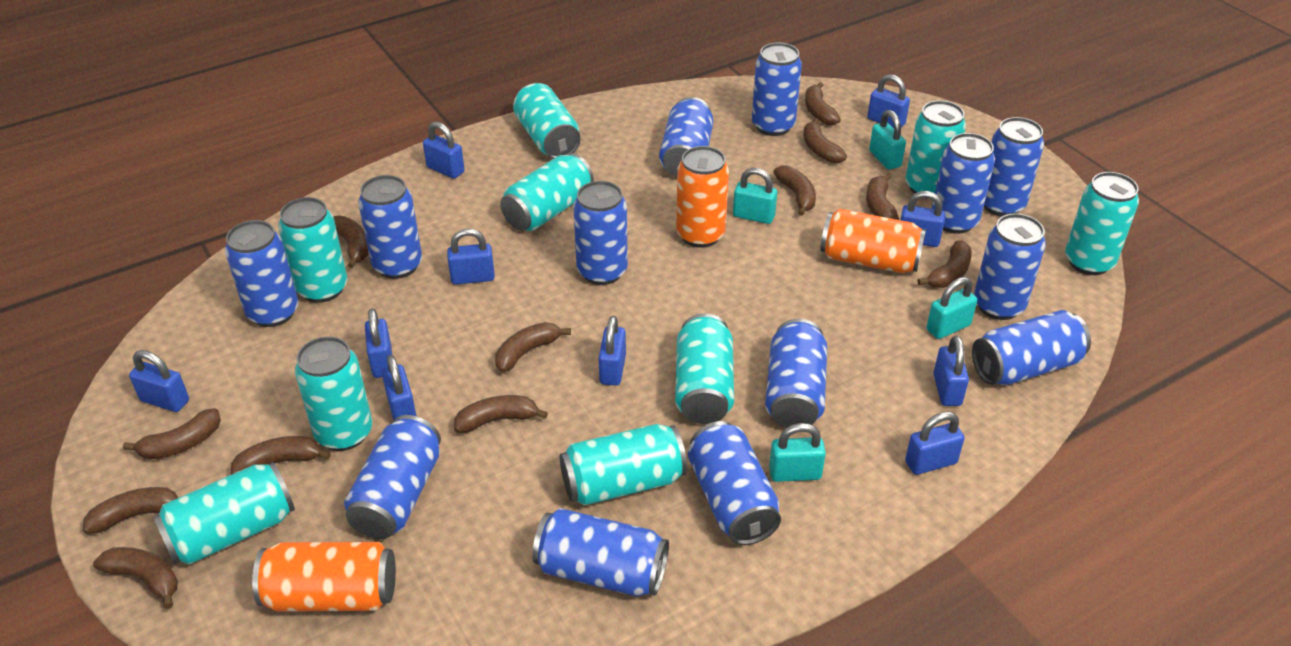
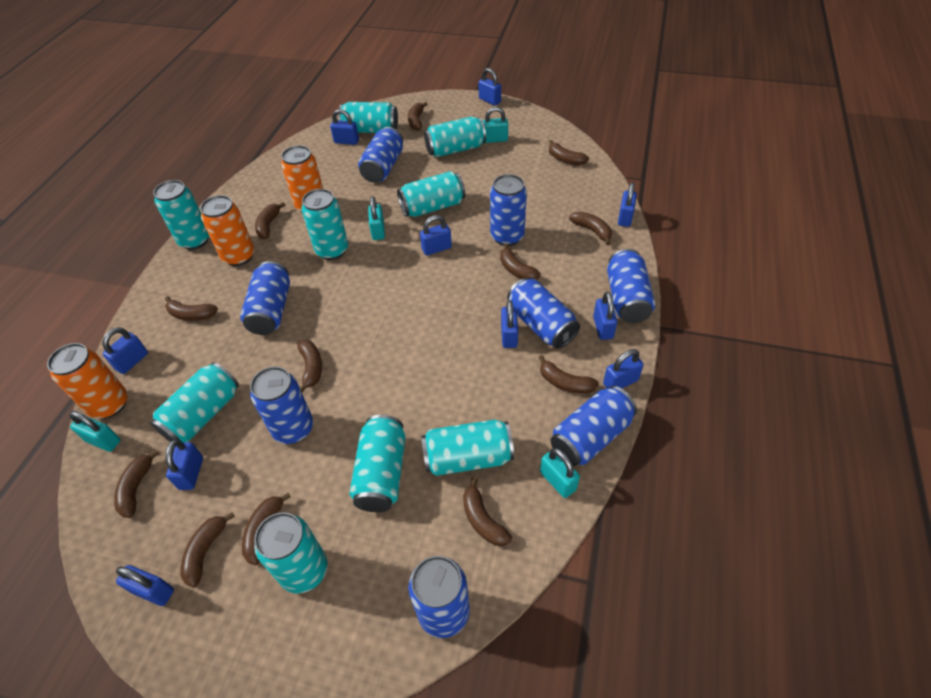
blue can: 13 -> 8

